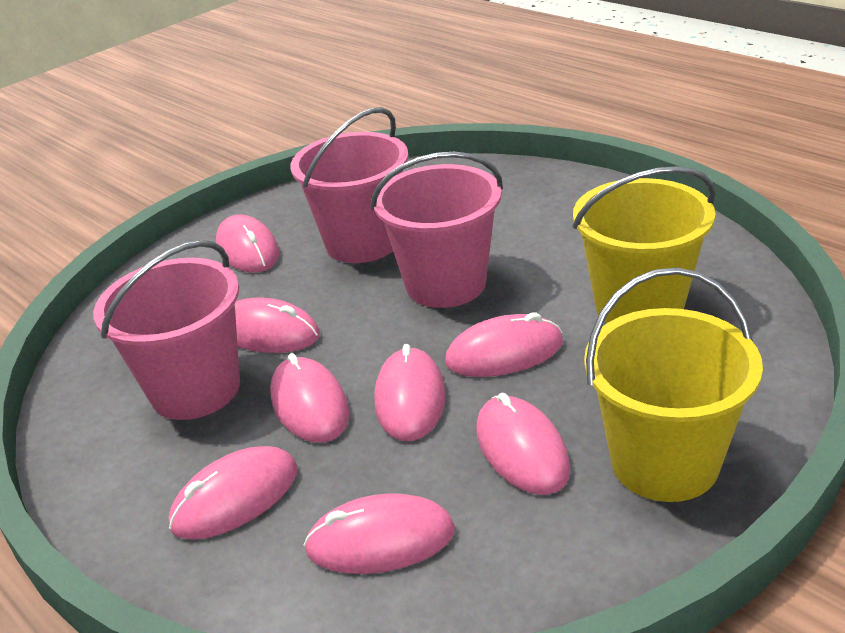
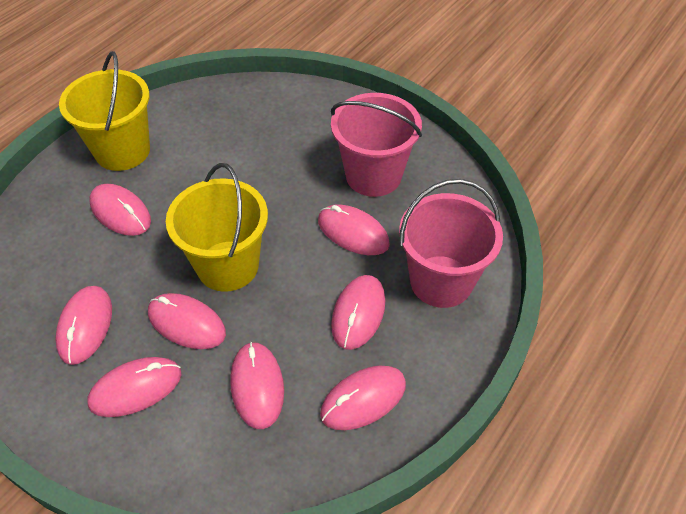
pink bucket: 3 -> 2

